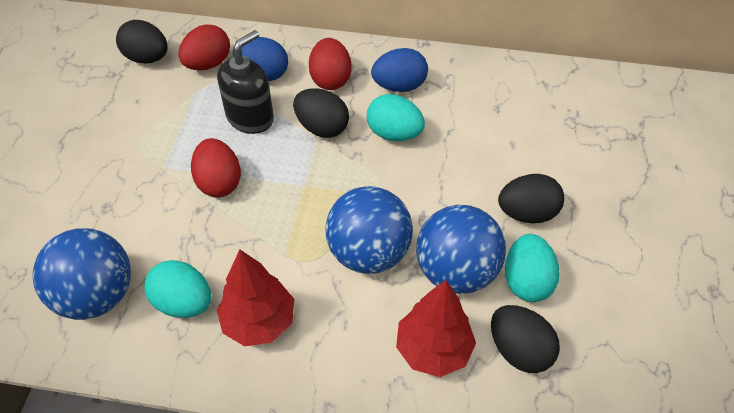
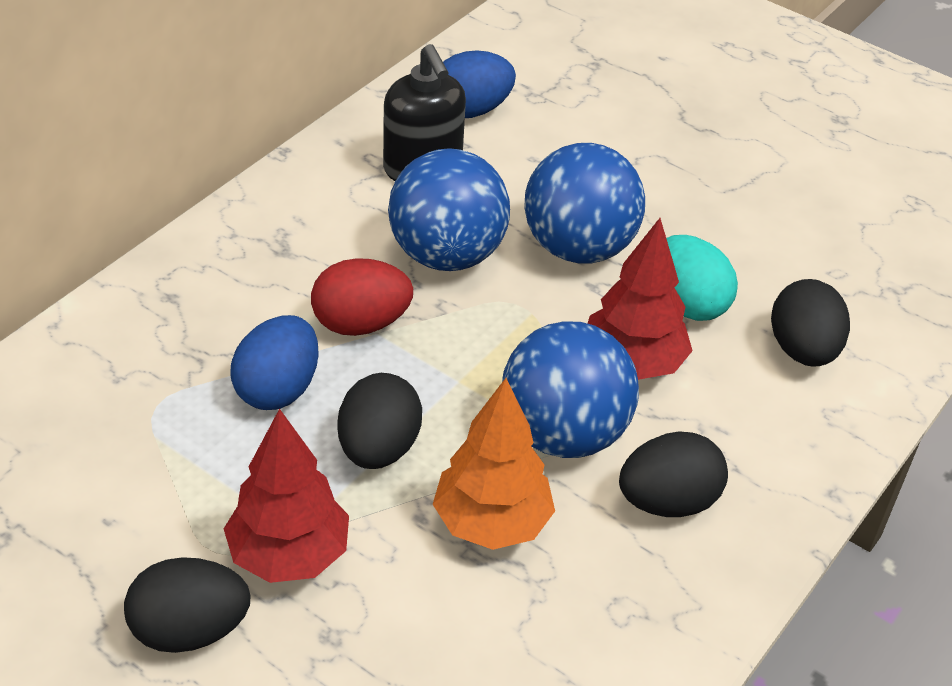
orange tree: 0 -> 1
red egg: 3 -> 1
turquoise egg: 3 -> 1

